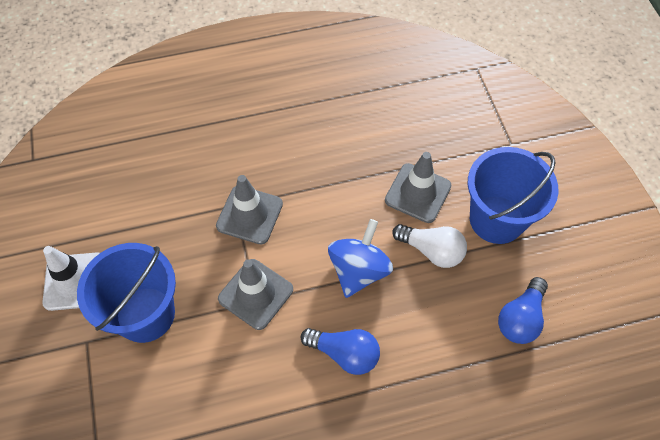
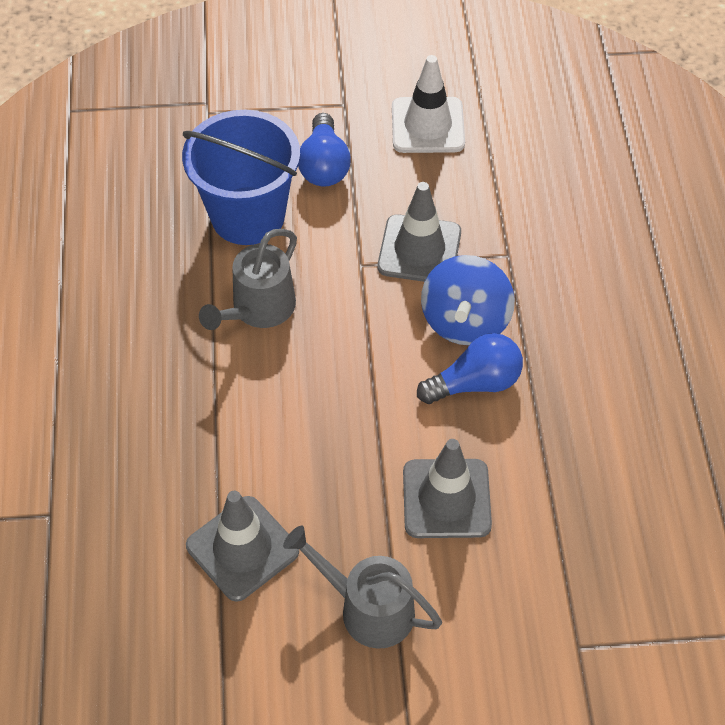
blue bucket: 2 -> 1
grey watering can: 0 -> 2
white light bulb: 1 -> 0

